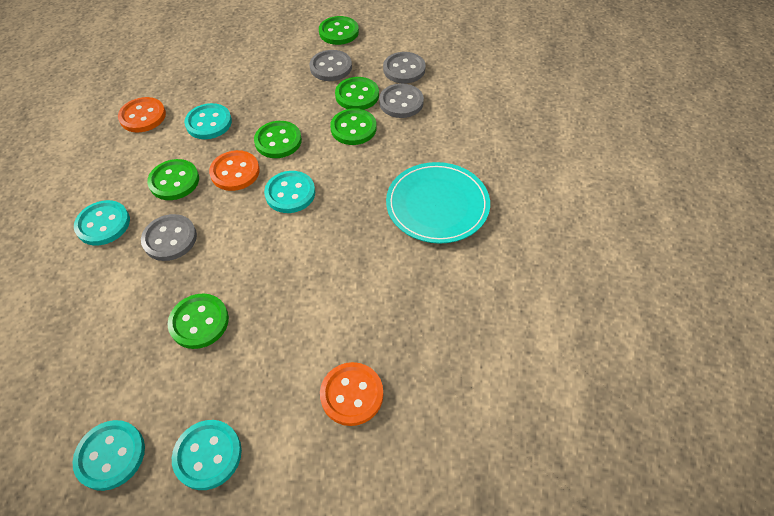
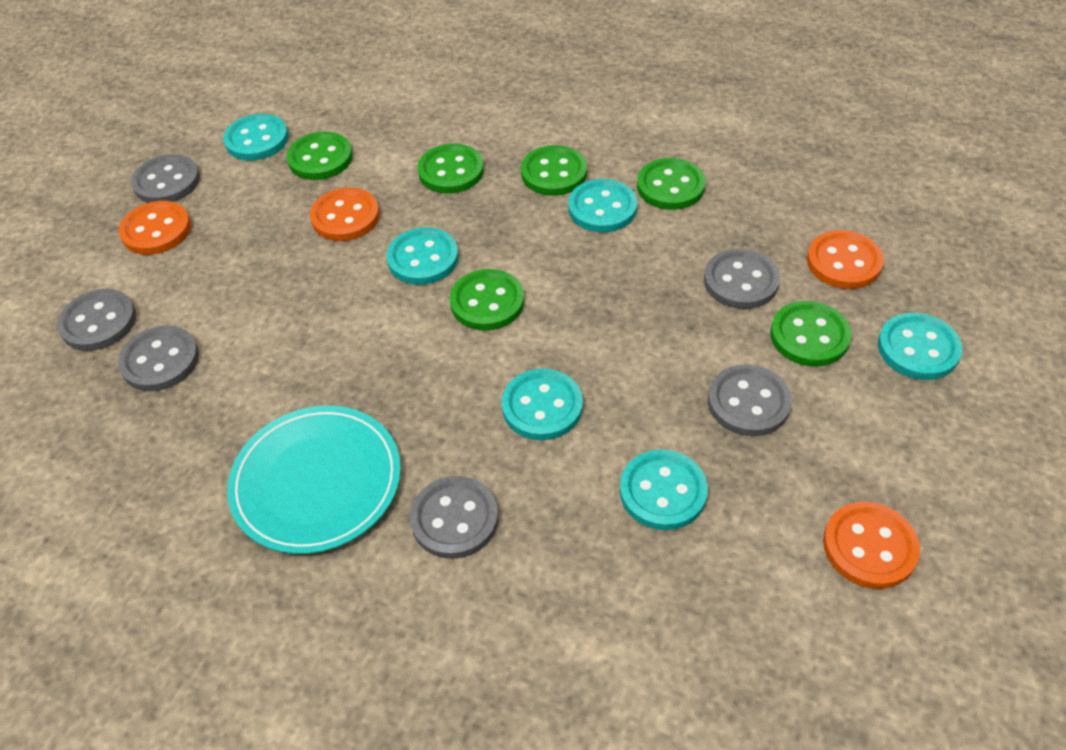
grey button: 4 -> 6
orange button: 3 -> 4
turquoise button: 5 -> 6

